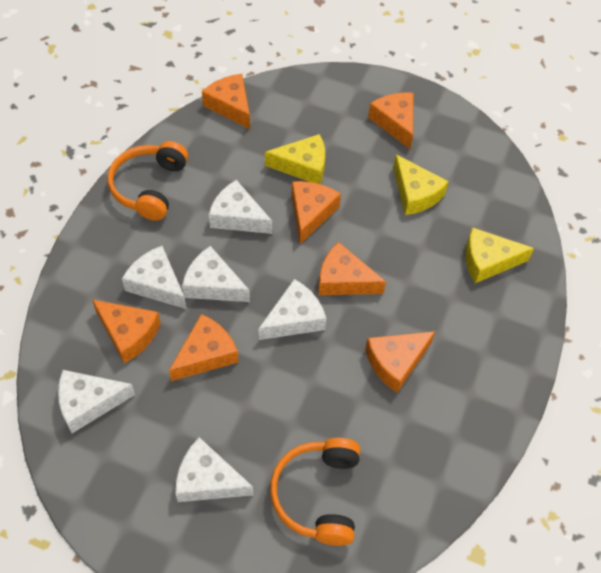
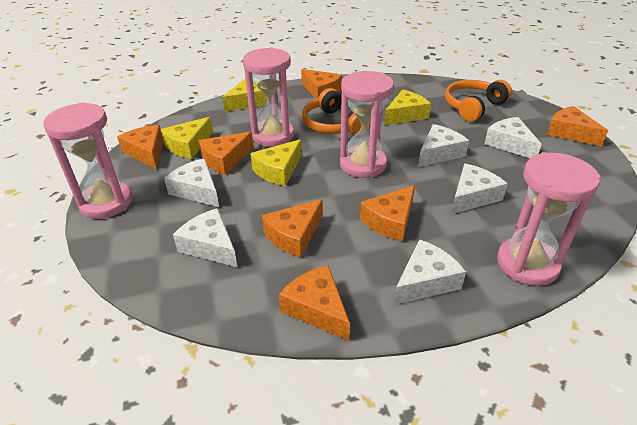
pink hourglass: 0 -> 4
yellow cheese: 3 -> 4

